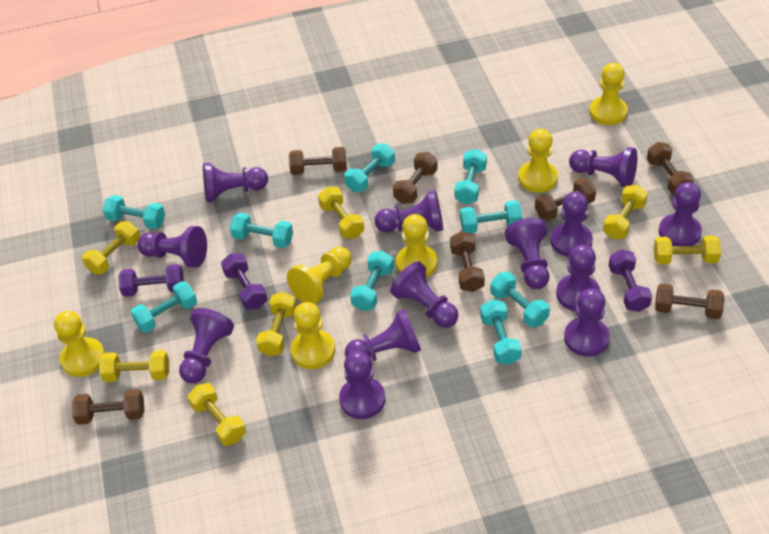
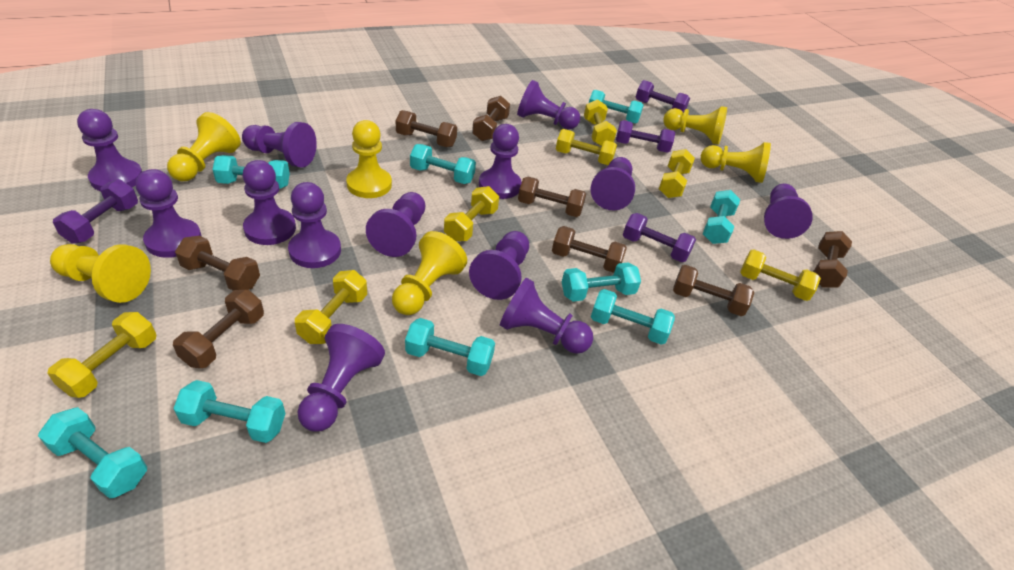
brown dumbbell: 7 -> 8
purple dumbbell: 3 -> 4

